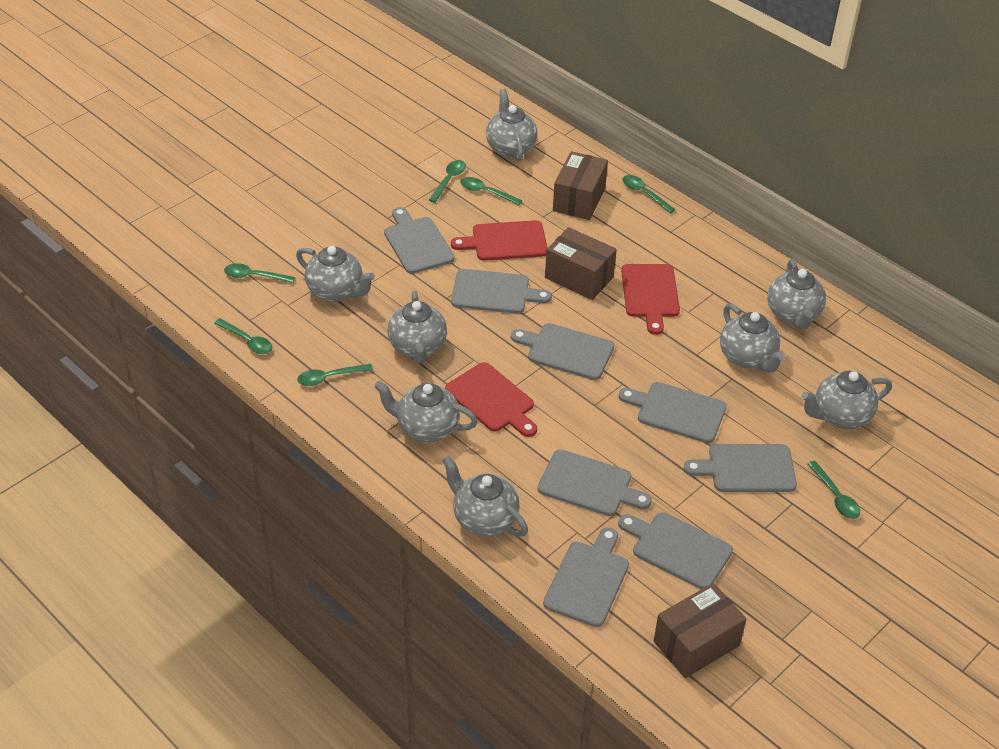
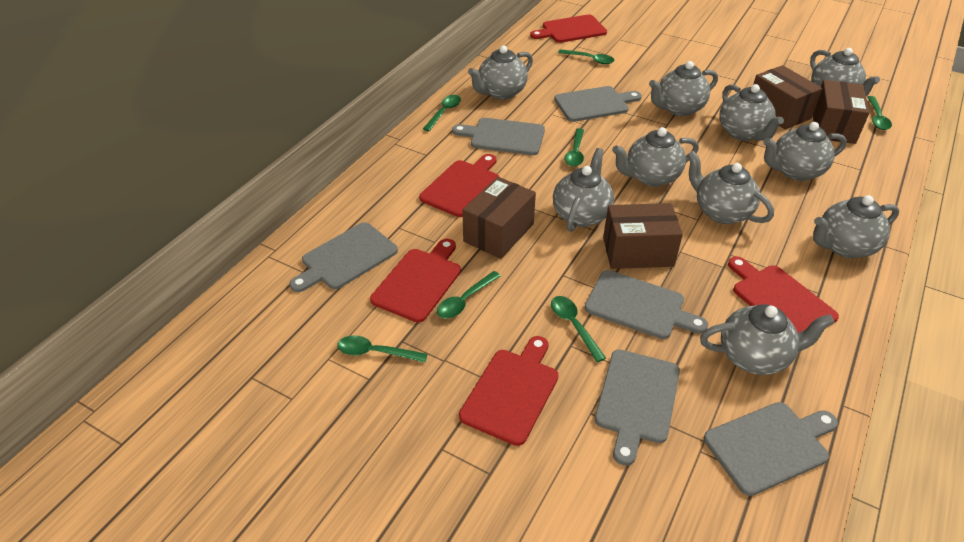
brown box: 3 -> 4
grey cutting board: 8 -> 6
grey teapot: 8 -> 10
red cutting board: 3 -> 5

